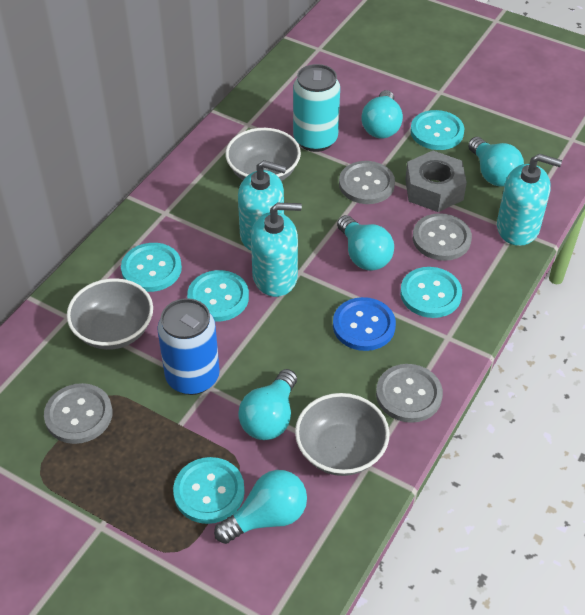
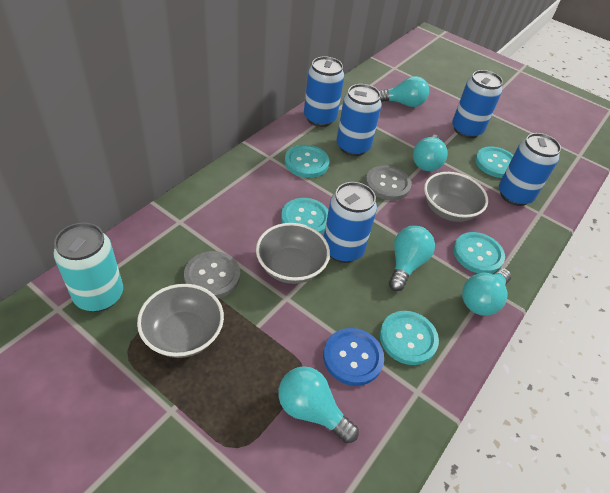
blue can: 1 -> 5
grey button: 4 -> 2
grey nut: 1 -> 0
turquoise soap dispenser: 3 -> 0

